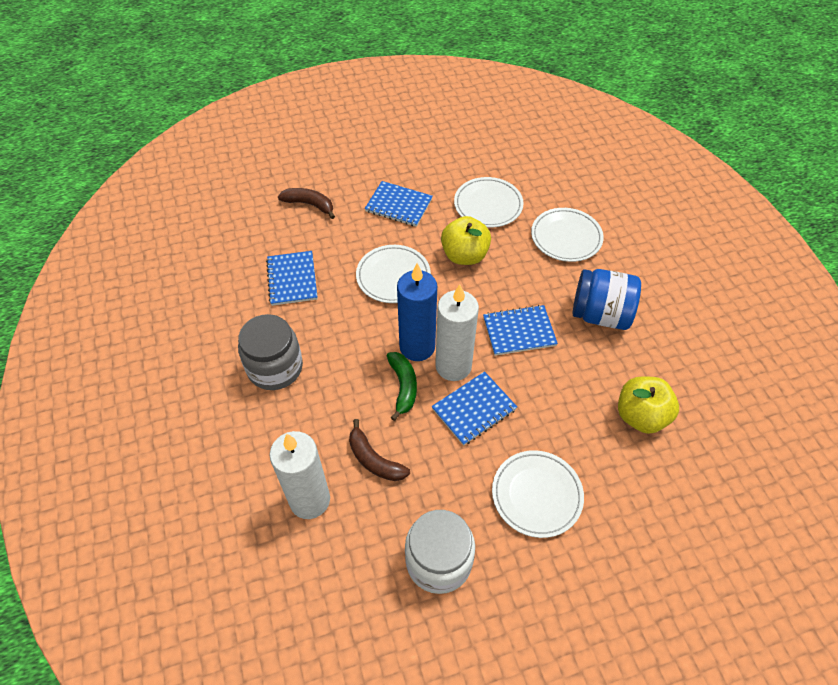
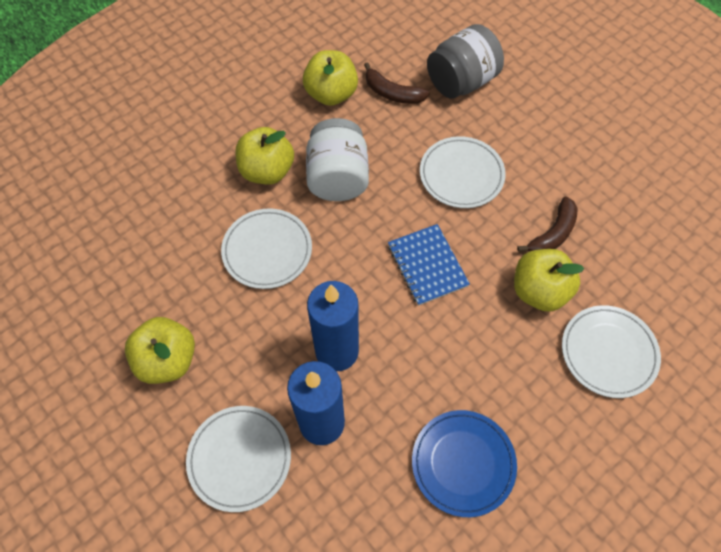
blue candle: 1 -> 2
blue jar: 1 -> 0
blue notebook: 4 -> 1
blue plate: 0 -> 1
green banana: 1 -> 0
white candle: 2 -> 0
yellow apple: 2 -> 4

